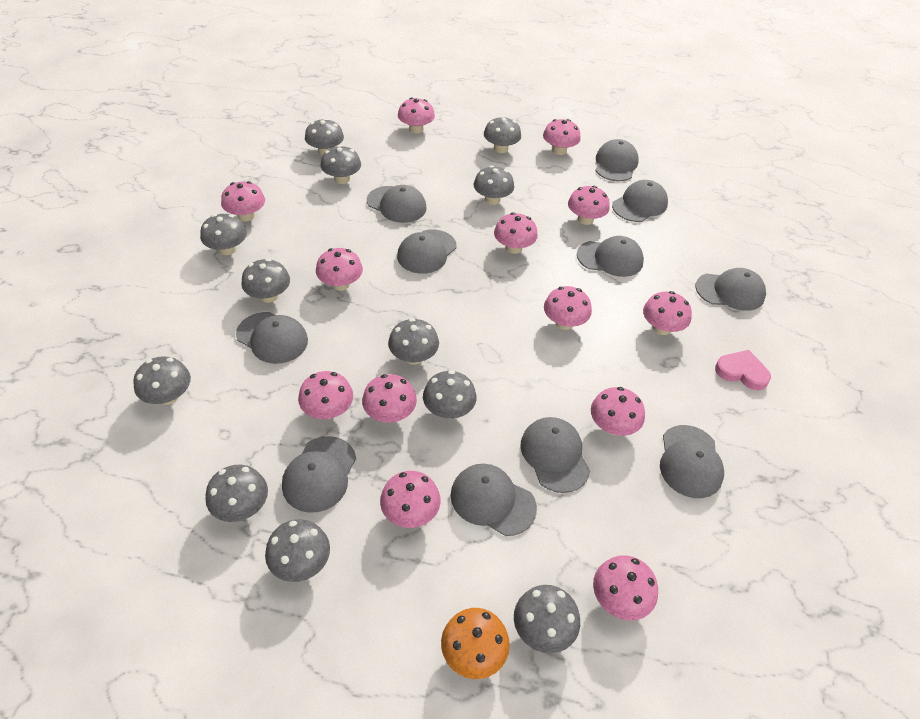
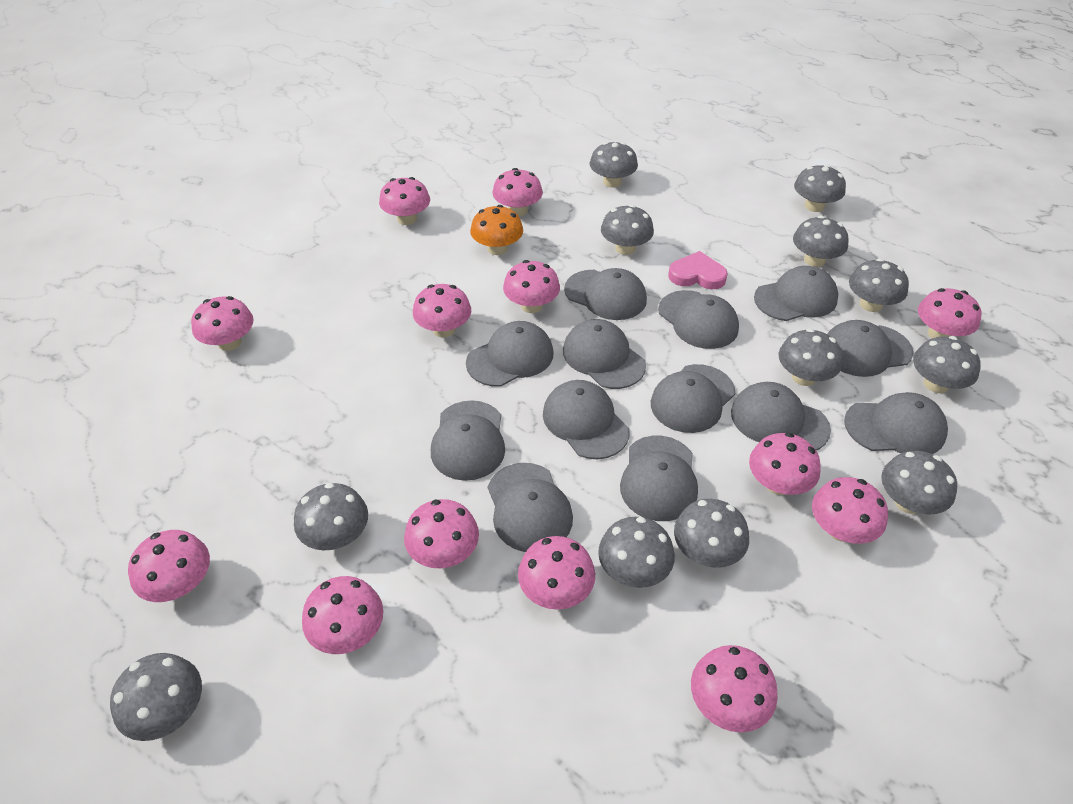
grey cap: 11 -> 13

